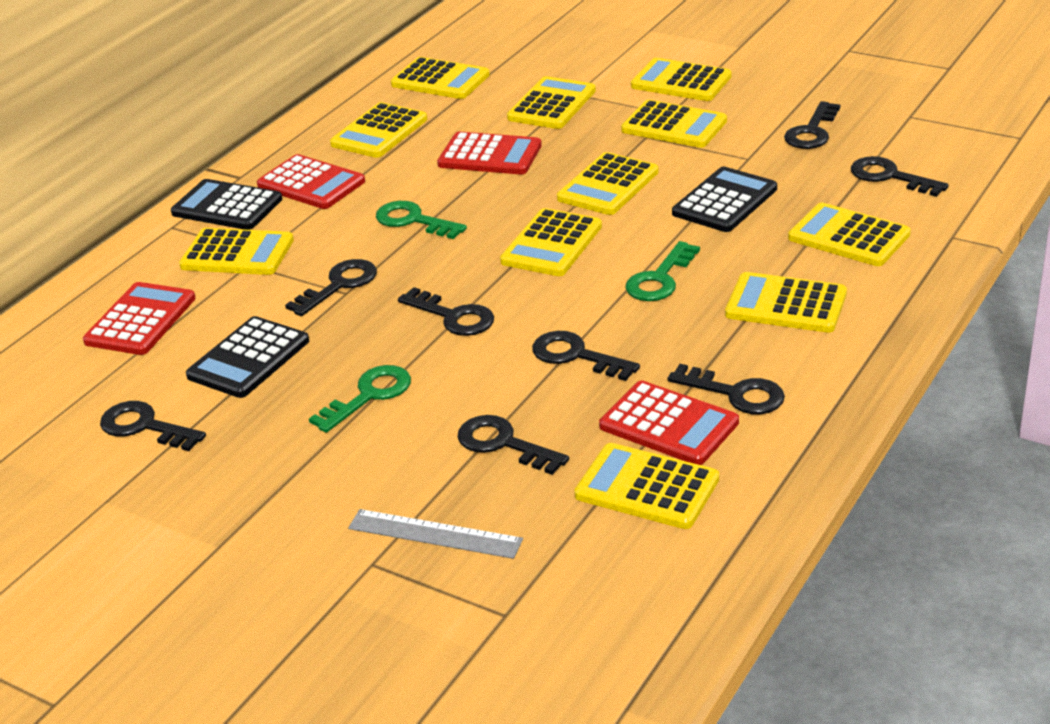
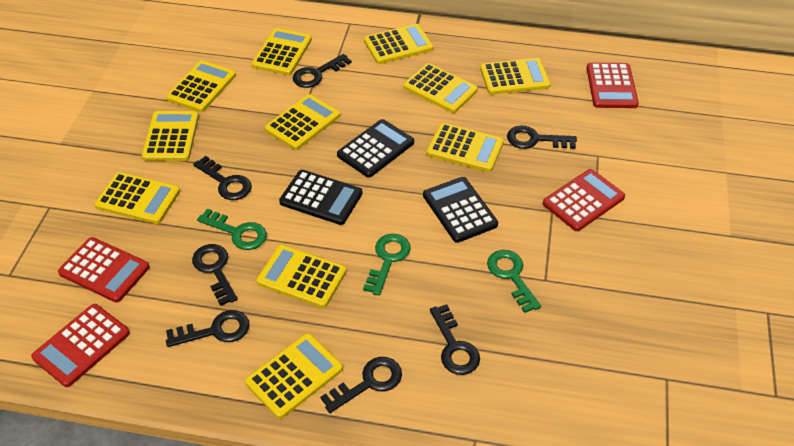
black key: 8 -> 7
grey ruler: 1 -> 0

